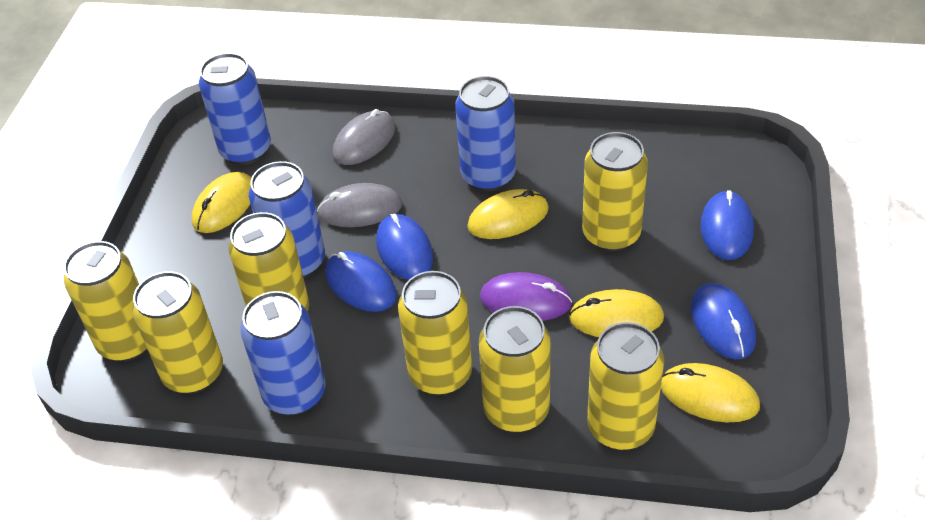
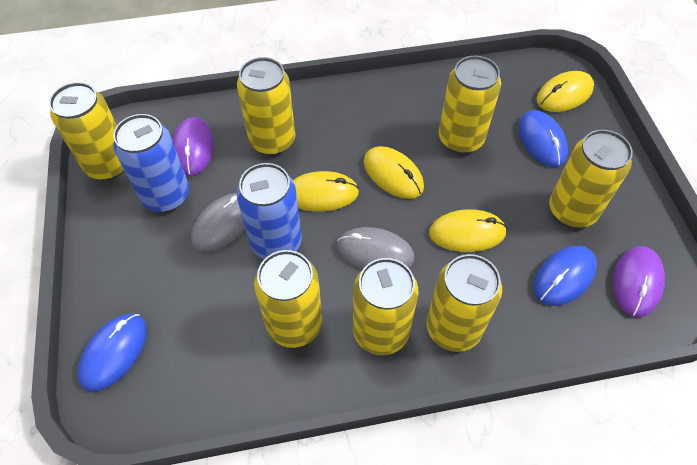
blue can: 4 -> 2
blue mouse: 4 -> 3
purple mouse: 1 -> 2

